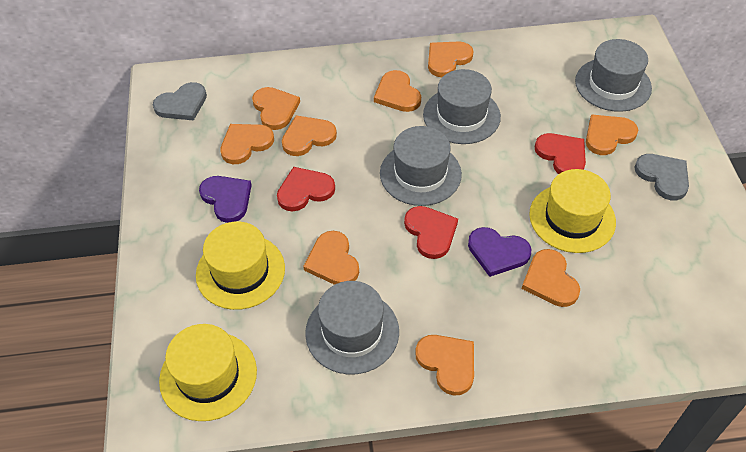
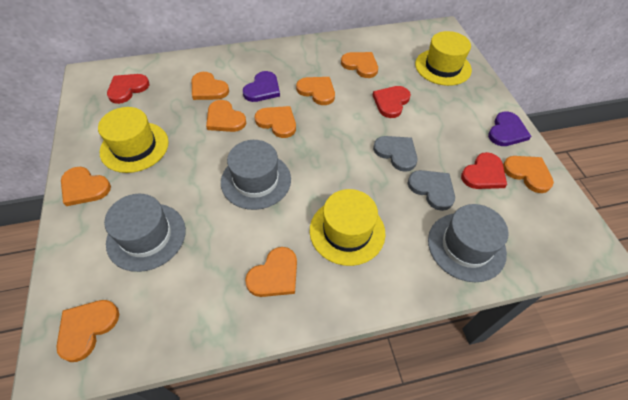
grey hat: 4 -> 3

